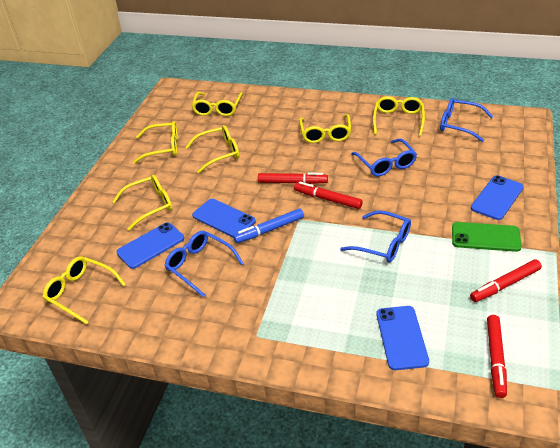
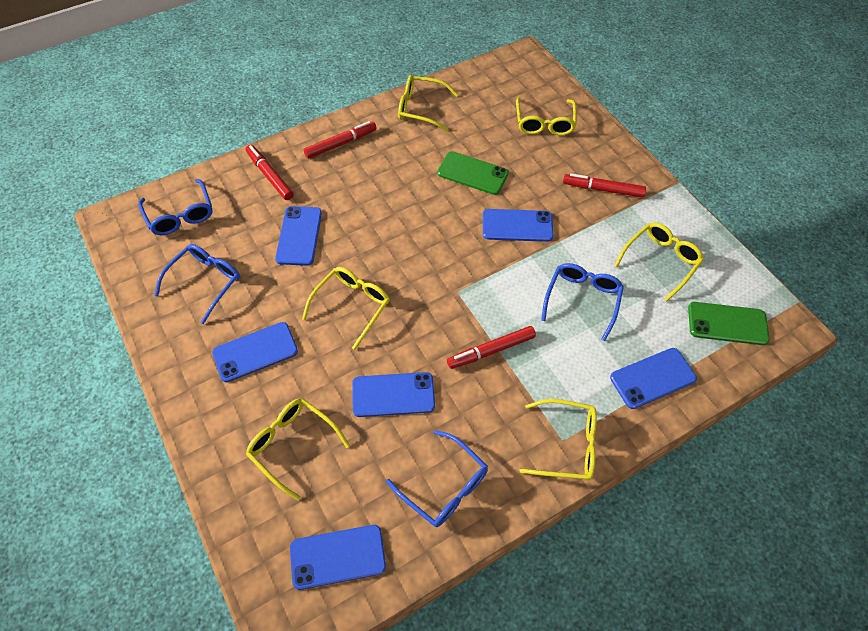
blue marker: 1 -> 0
blue phone: 4 -> 6
green phone: 1 -> 2
yellow glasses: 7 -> 6

